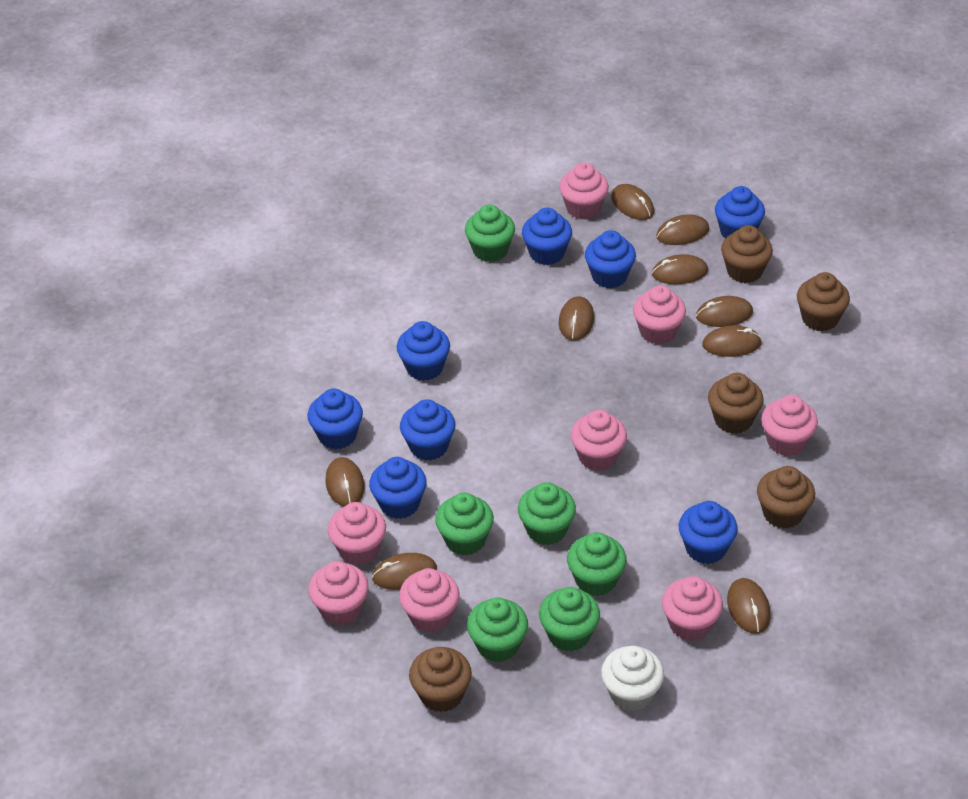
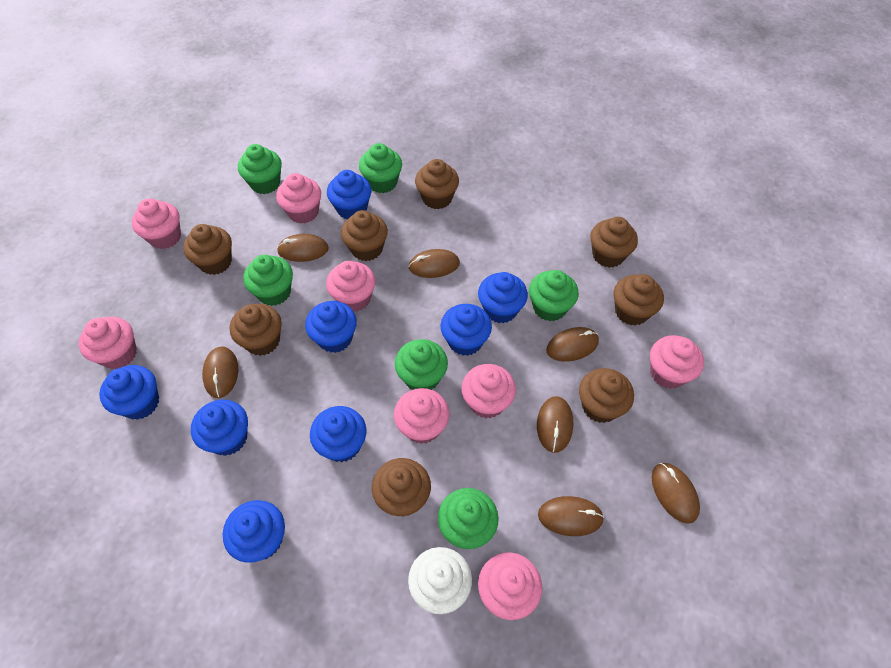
brown cupcake: 5 -> 8
brown mouse: 9 -> 7

